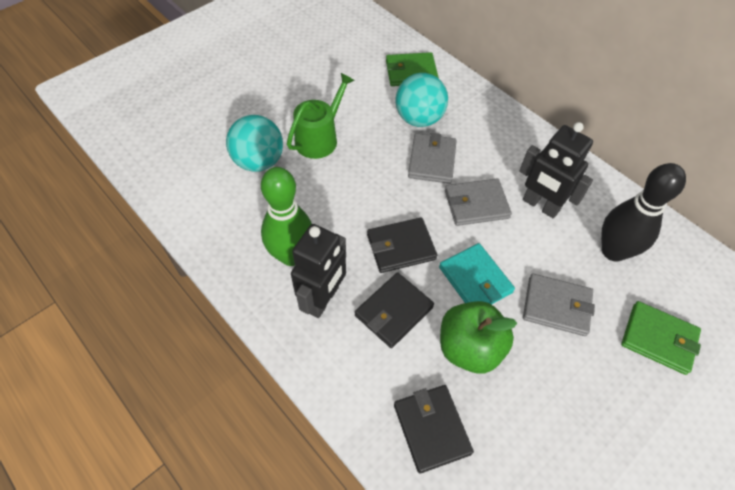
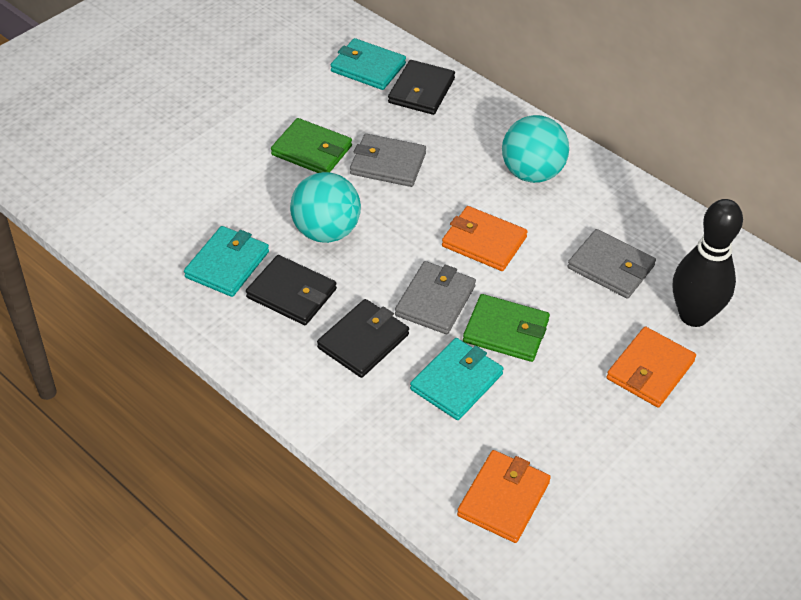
black robot: 2 -> 0
green apple: 1 -> 0
green bowling pin: 1 -> 0
green watering can: 1 -> 0
orange wallet: 0 -> 3
turquoise wallet: 1 -> 3

